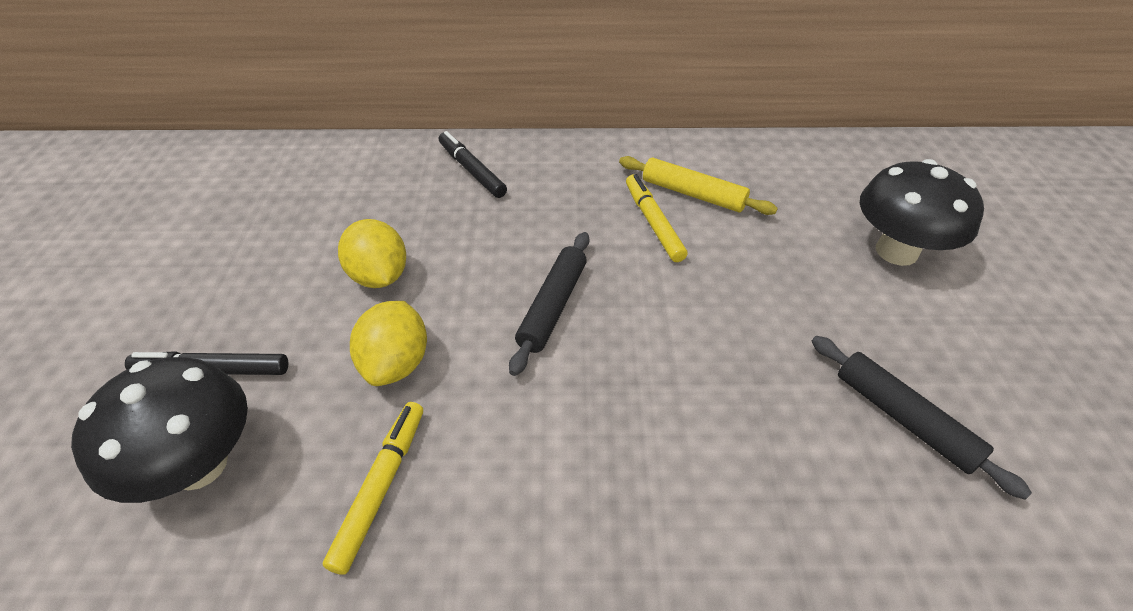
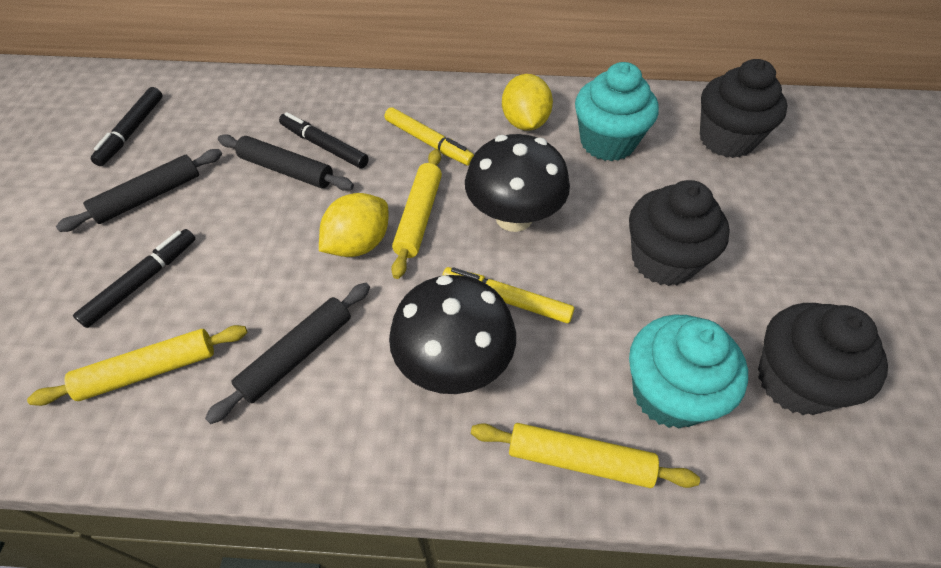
black cupcake: 0 -> 3
black marker: 2 -> 3
black rolling pin: 2 -> 3
turquoise cupcake: 0 -> 2
yellow rolling pin: 1 -> 3

